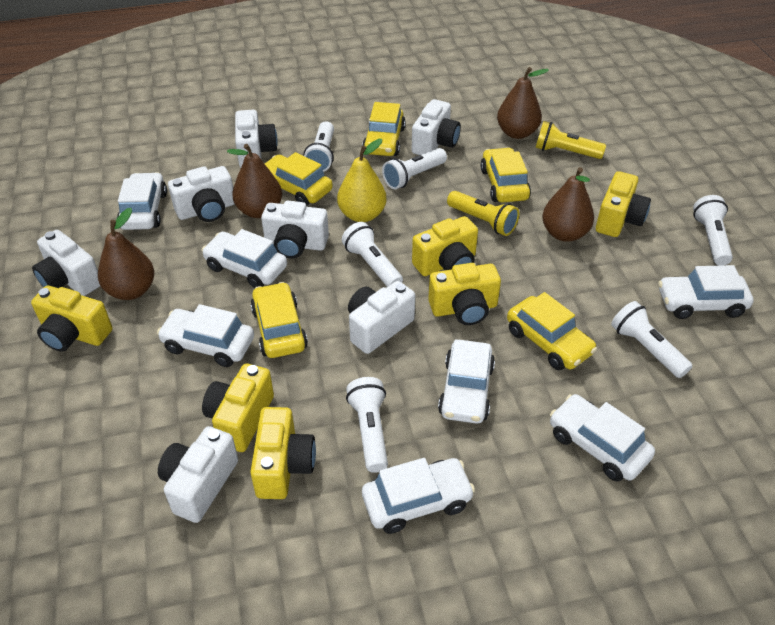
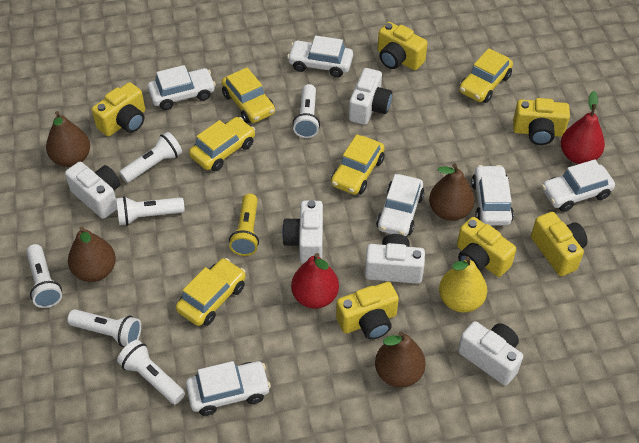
red pear: 0 -> 2
white camera: 7 -> 5
white car: 7 -> 6
yellow flashlight: 2 -> 1

